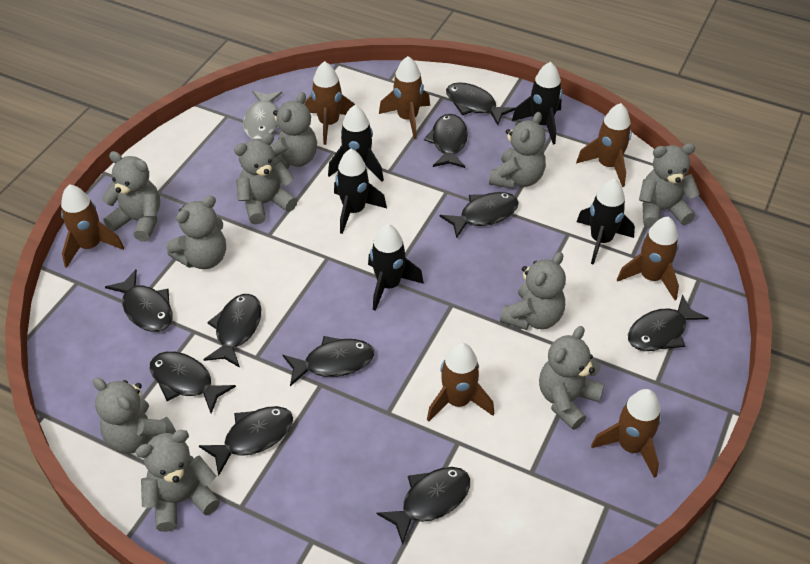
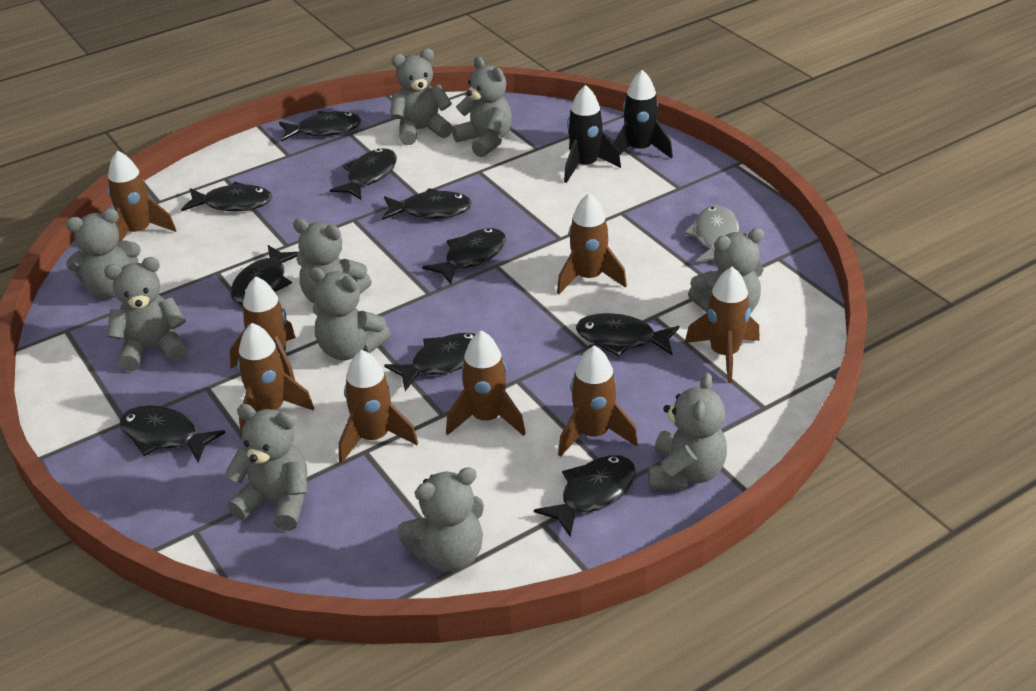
black rocket: 5 -> 2
brown rocket: 7 -> 8

